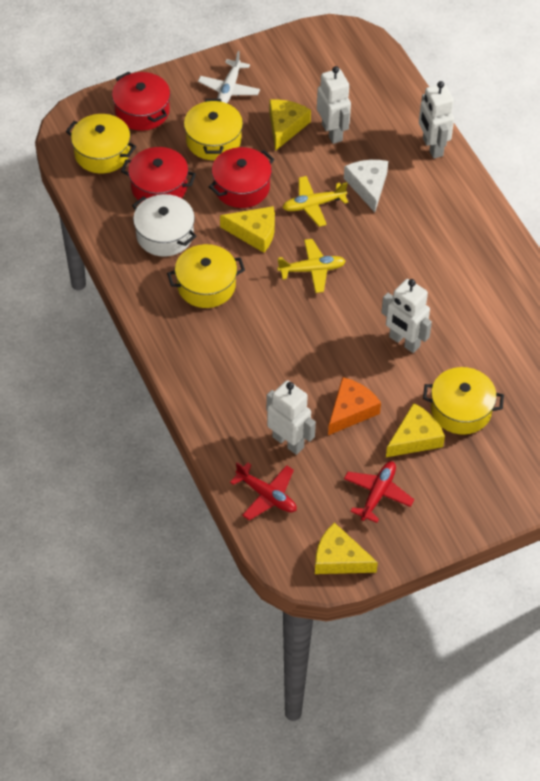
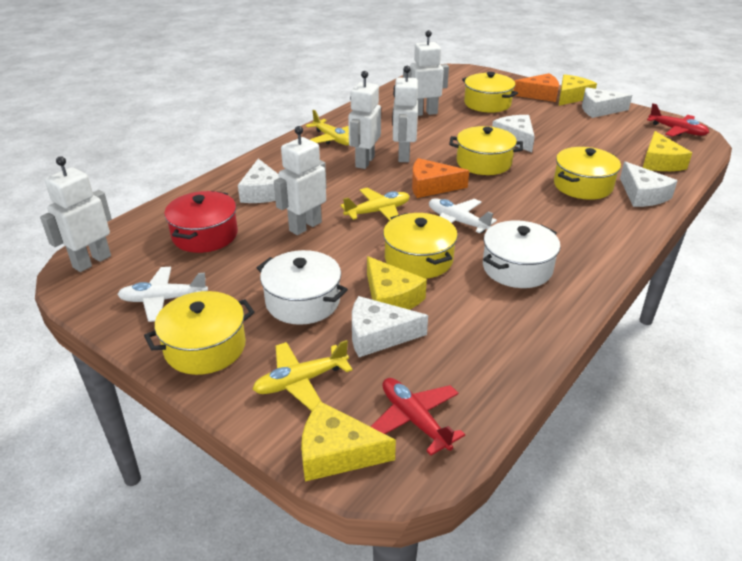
orange cheese: 1 -> 2
red pot: 3 -> 1
white cheese: 1 -> 5
white plane: 1 -> 2
white pot: 1 -> 2
white robot: 4 -> 5
yellow plane: 2 -> 3
yellow pot: 4 -> 5

